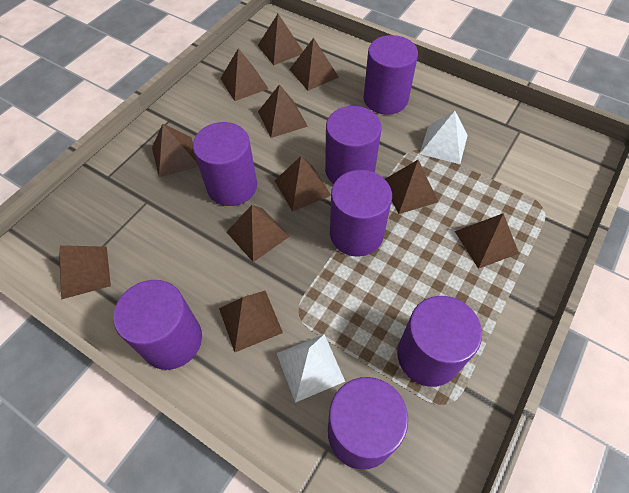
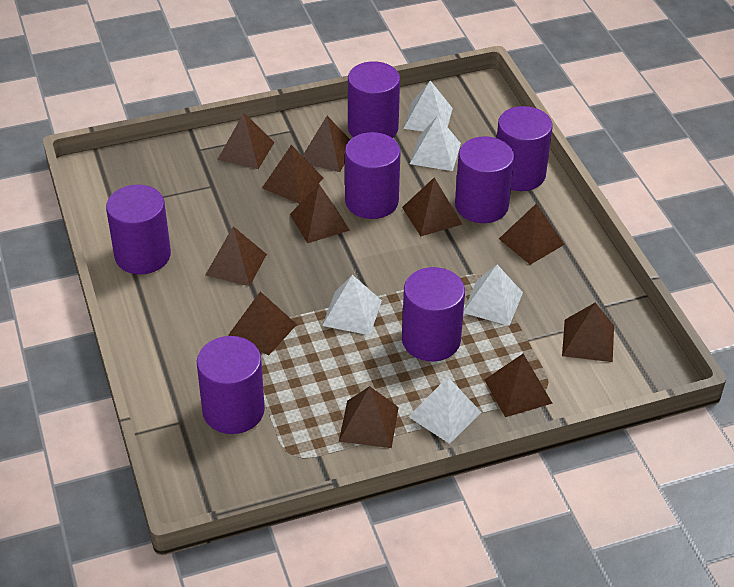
white pyramid: 2 -> 5

